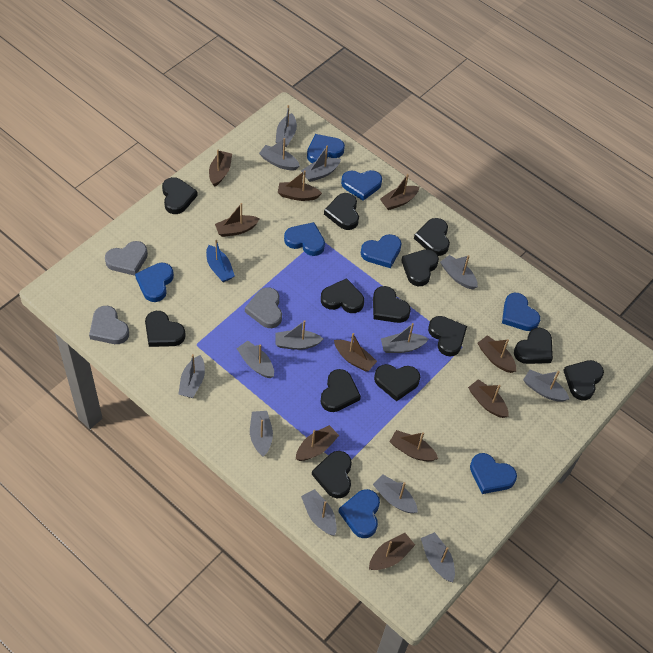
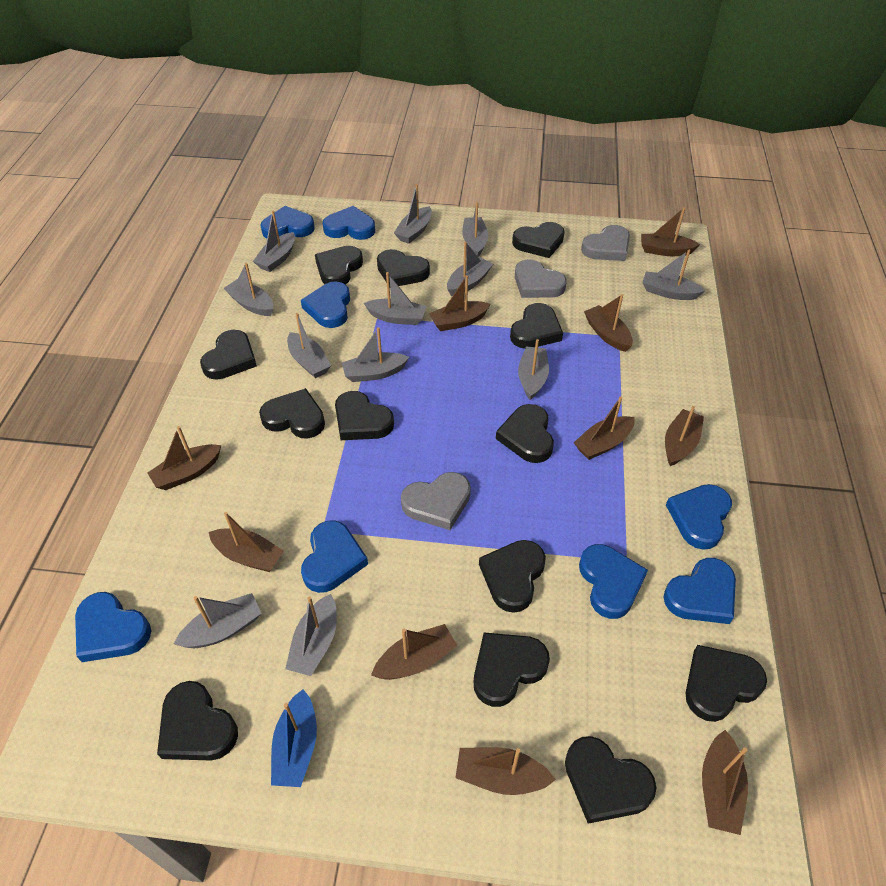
grey boat: 13 -> 12

